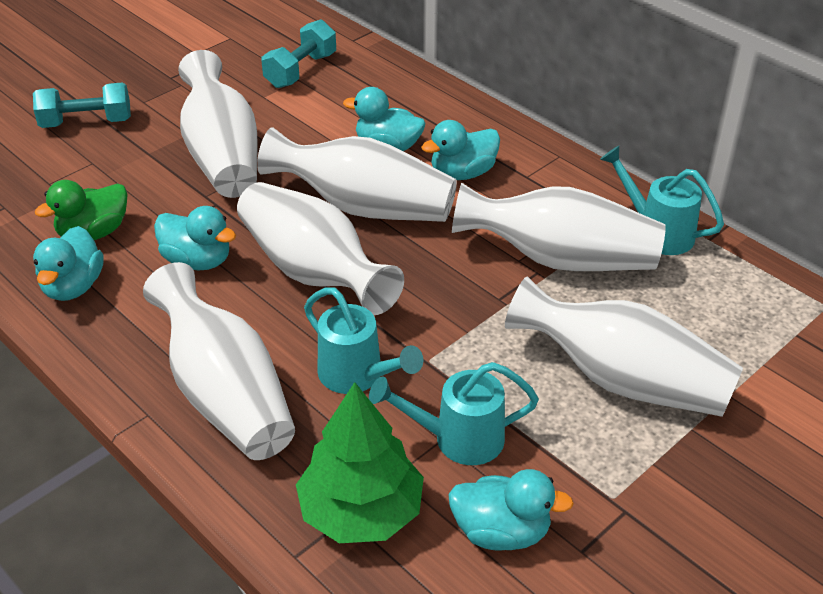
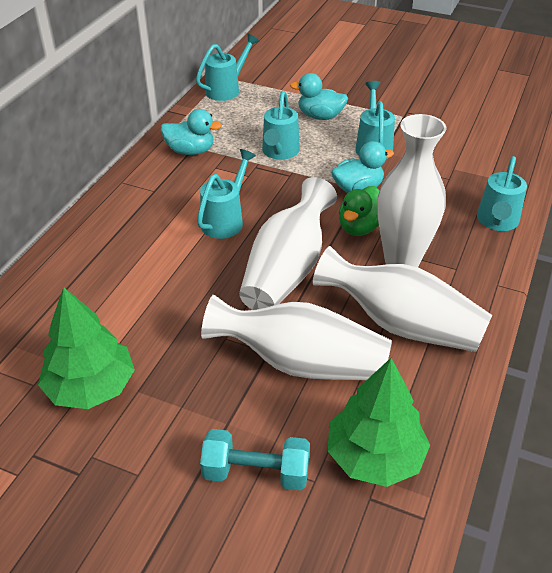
green tree: 1 -> 2
turquoise duck: 5 -> 3
turquoise dumbbell: 2 -> 1
turquoise watering can: 3 -> 5
white vase: 6 -> 4

